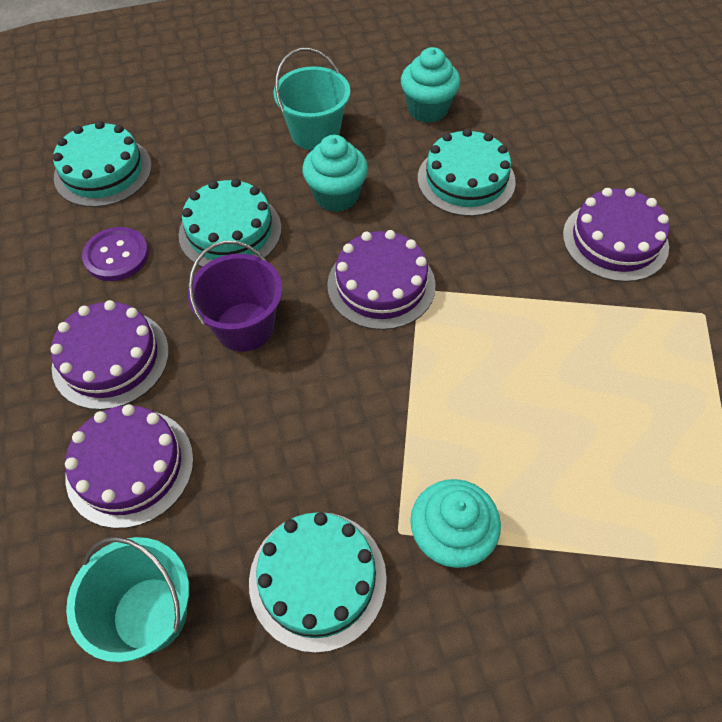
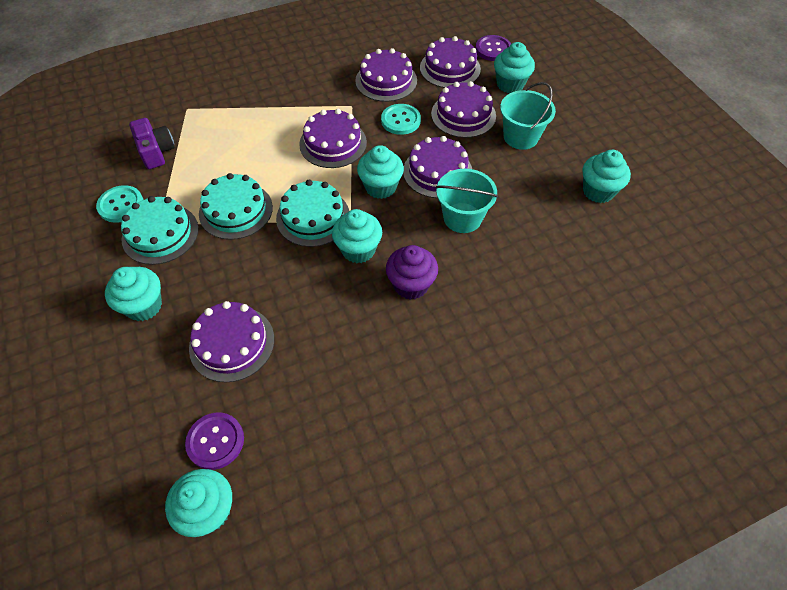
purple bucket: 1 -> 0
purple button: 1 -> 2
purple cake: 4 -> 6
purple camera: 0 -> 1
purple cupcake: 0 -> 1
turquoise button: 0 -> 2
turquoise cake: 4 -> 3
turquoise cupcake: 3 -> 6

